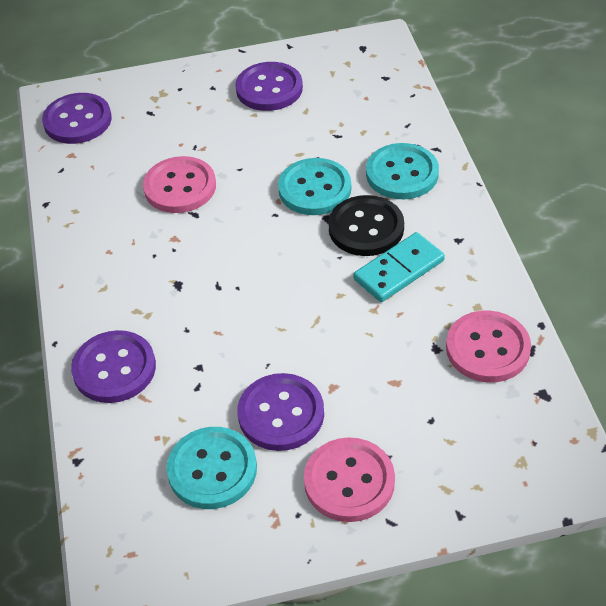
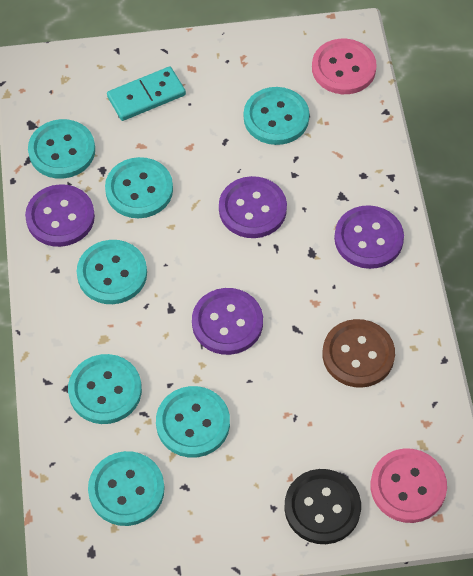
brown button: 0 -> 1
pink button: 3 -> 2
turquoise button: 3 -> 7

